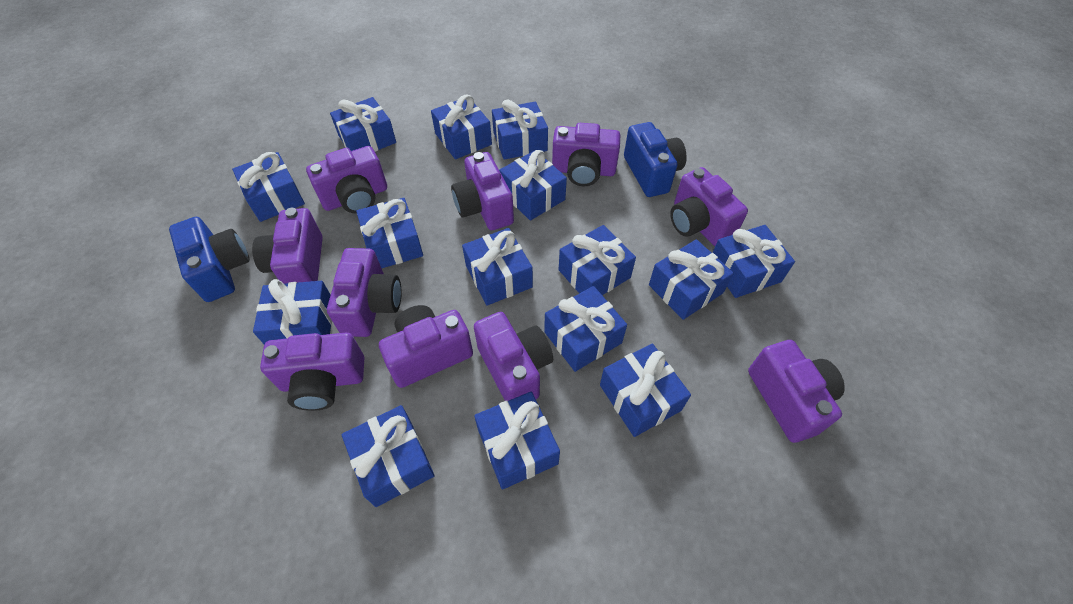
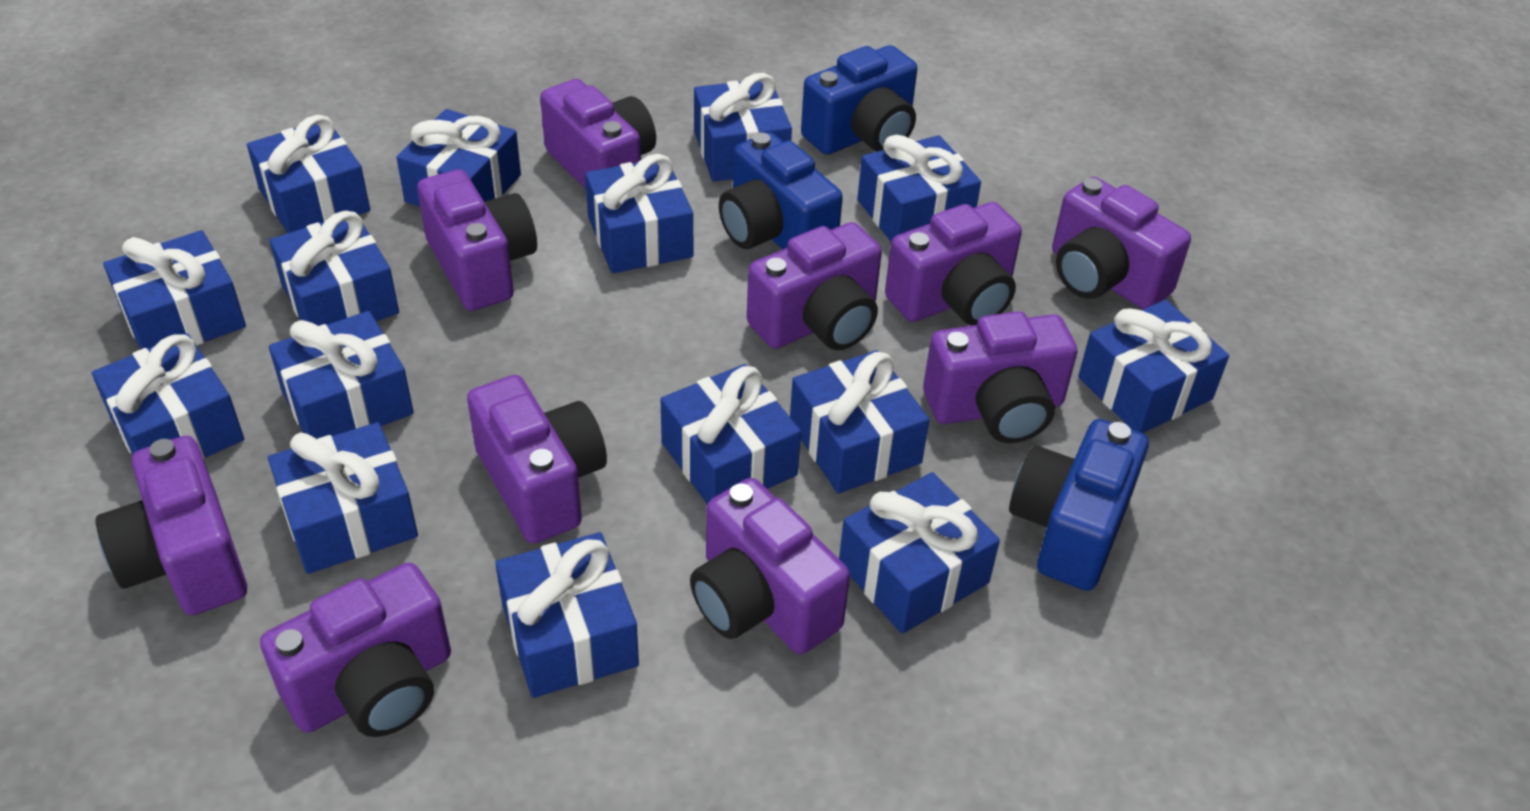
blue camera: 2 -> 3

